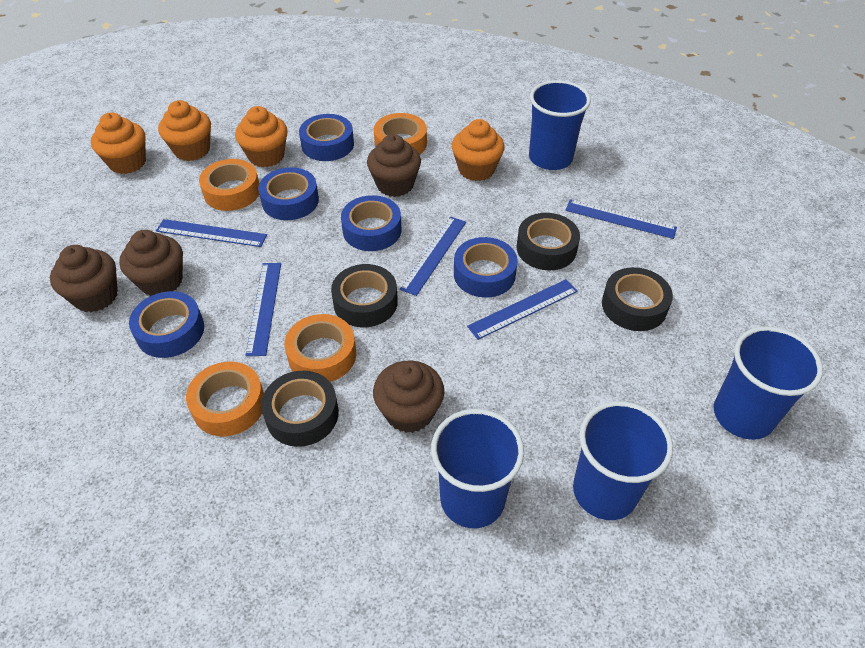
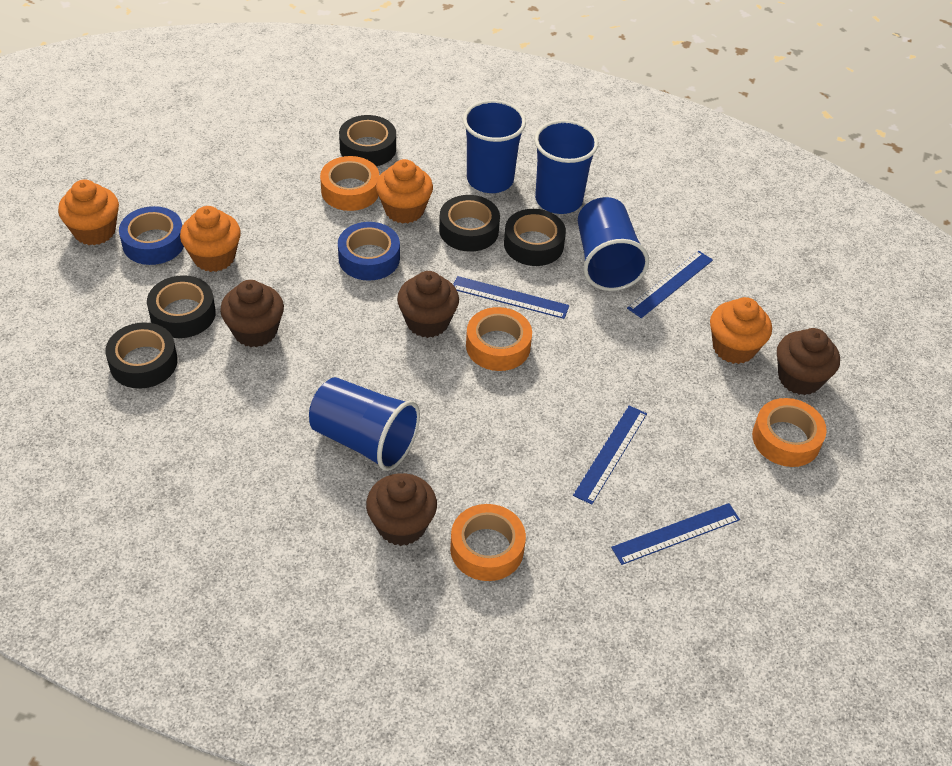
black tape: 4 -> 5
blue ruler: 5 -> 4
blue tape: 5 -> 2

